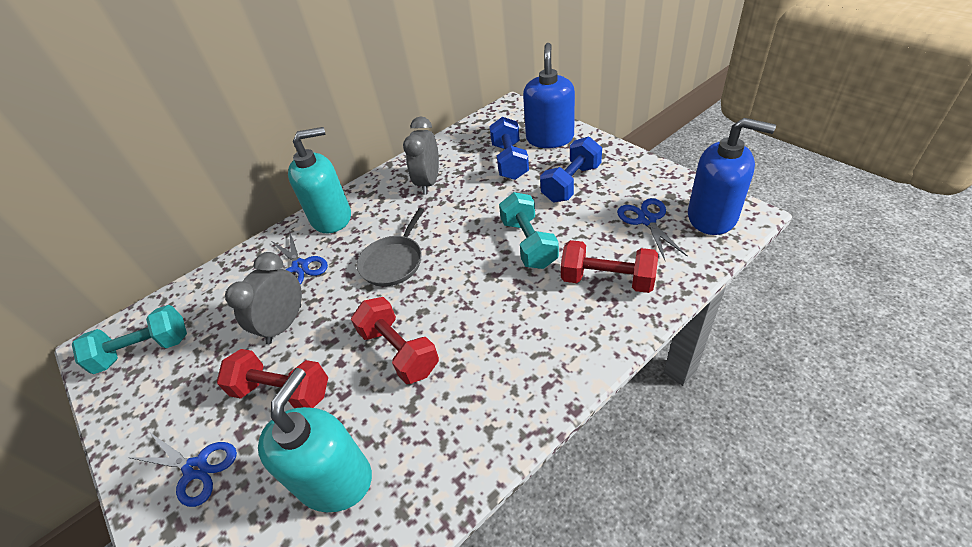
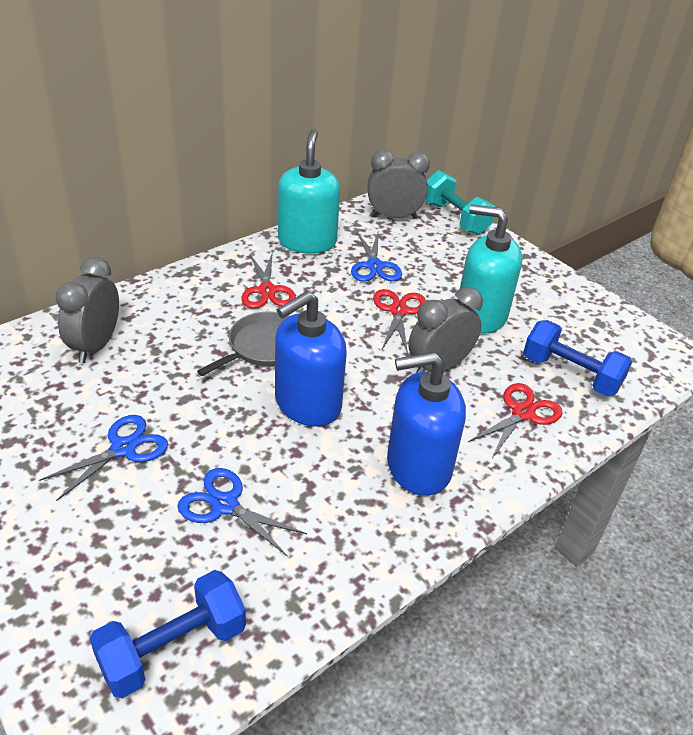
grey clock: 2 -> 3
red dumbbell: 3 -> 0
red scissors: 0 -> 3
turquoise dumbbell: 2 -> 1

